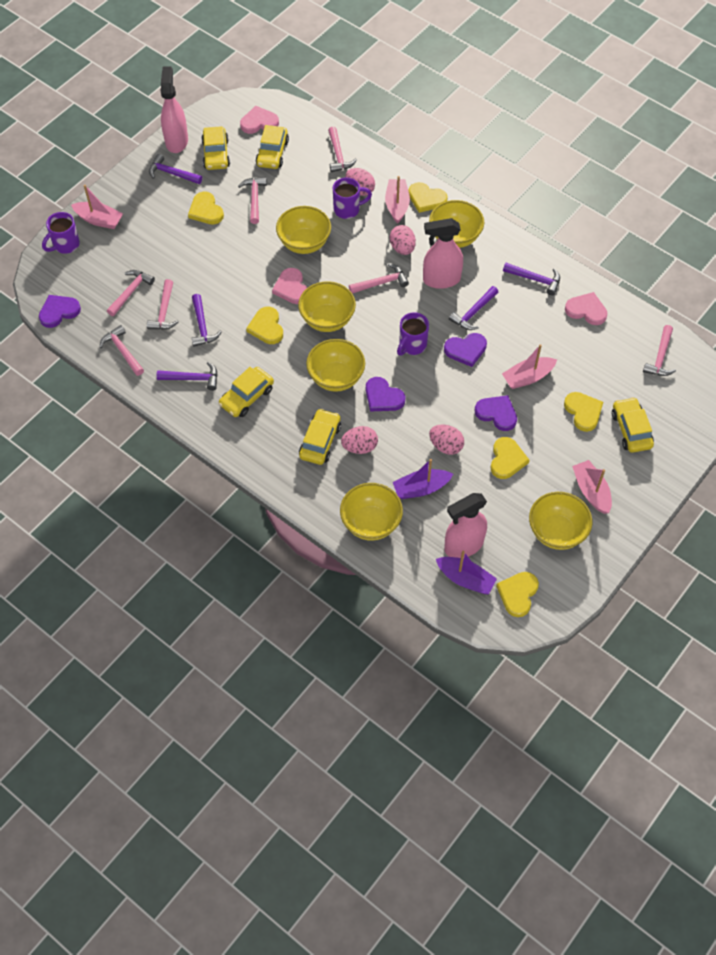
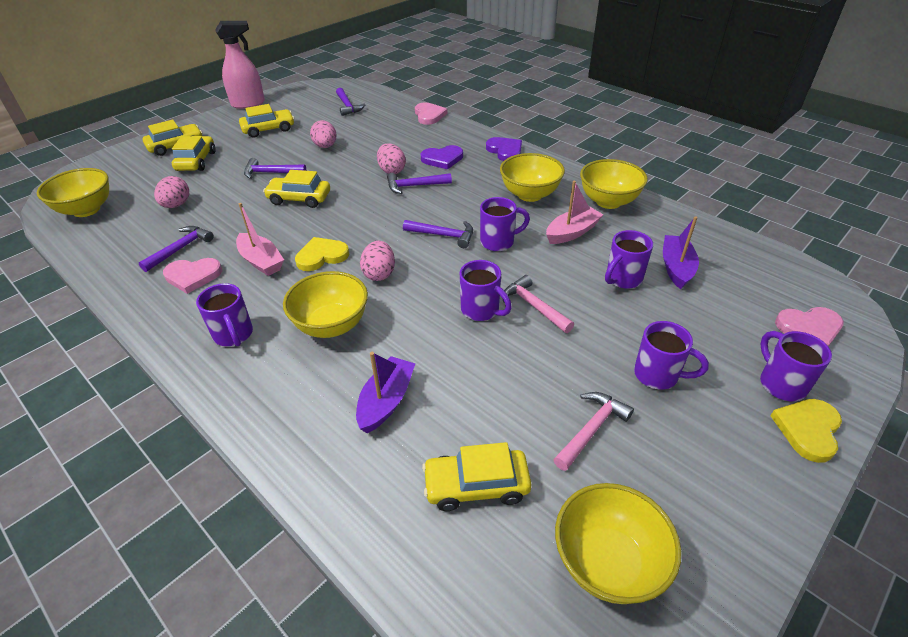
pink boat: 4 -> 2
pink hammer: 7 -> 2
pink spray bottle: 3 -> 1
purple heart: 4 -> 2
purple mug: 3 -> 6
yellow bowl: 6 -> 5
yellow heart: 6 -> 2

